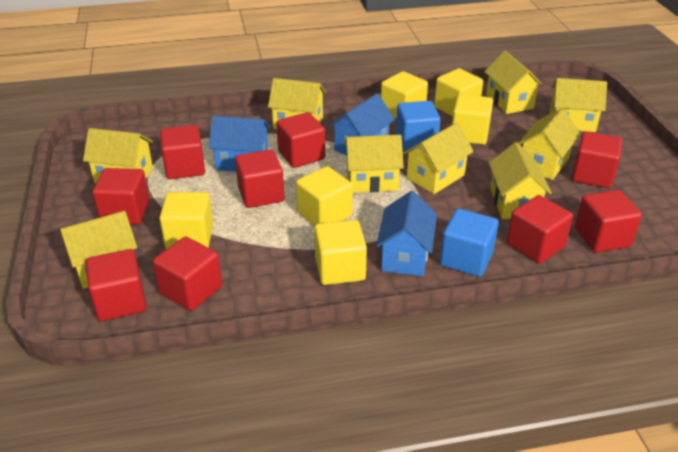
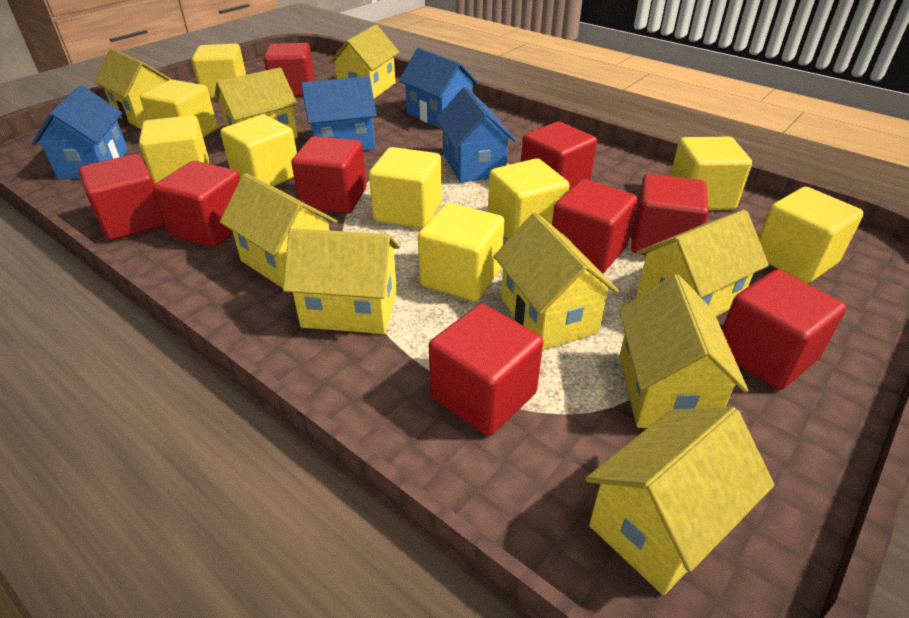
blue cube: 2 -> 0
blue house: 3 -> 4
yellow cube: 6 -> 9

